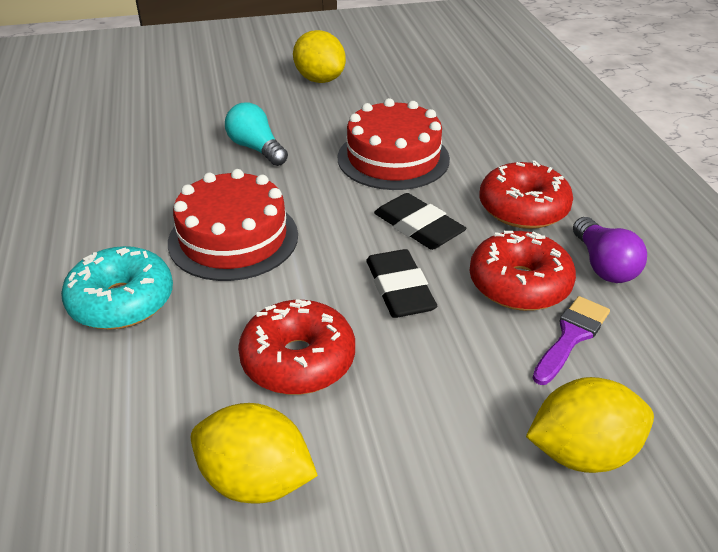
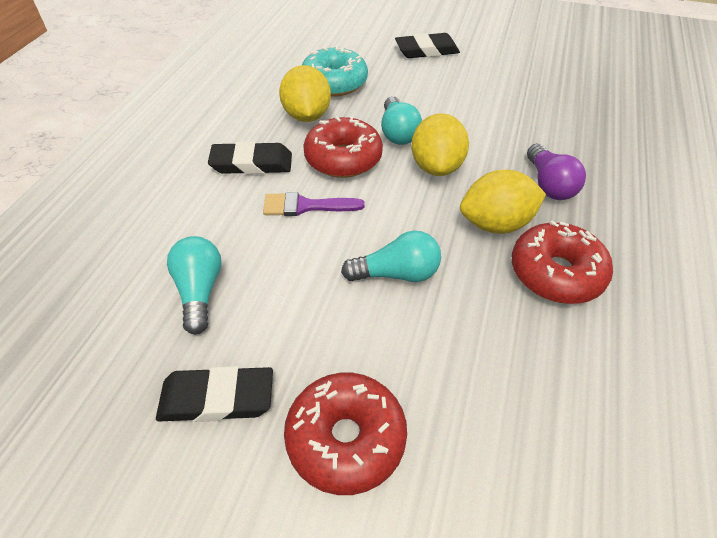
black eraser: 2 -> 3
red cake: 2 -> 0
turquoise light bulb: 1 -> 3

